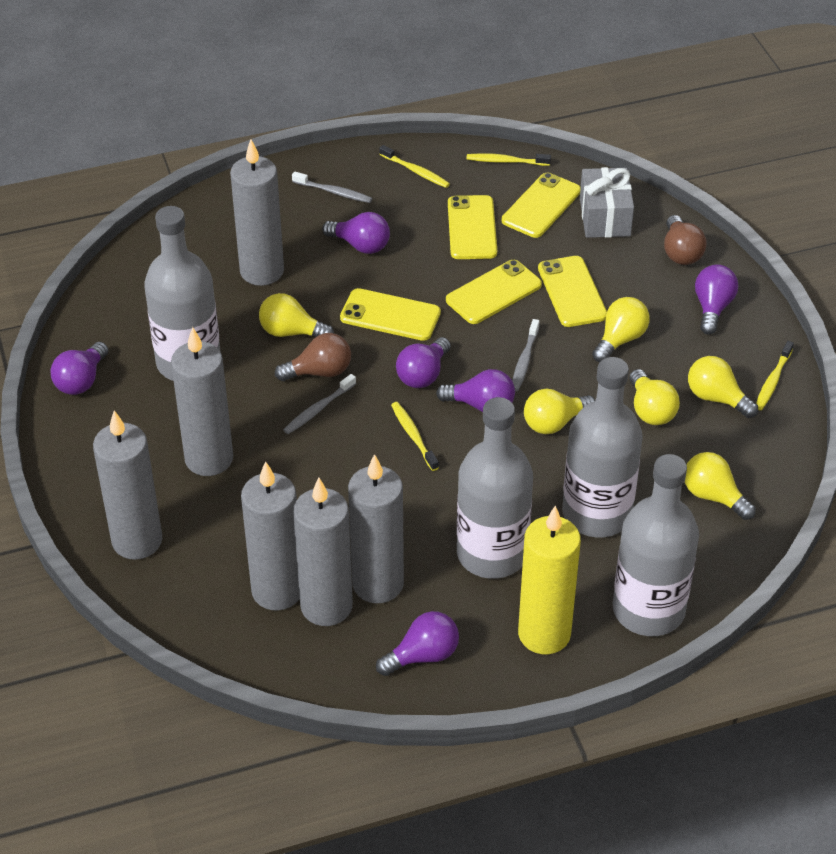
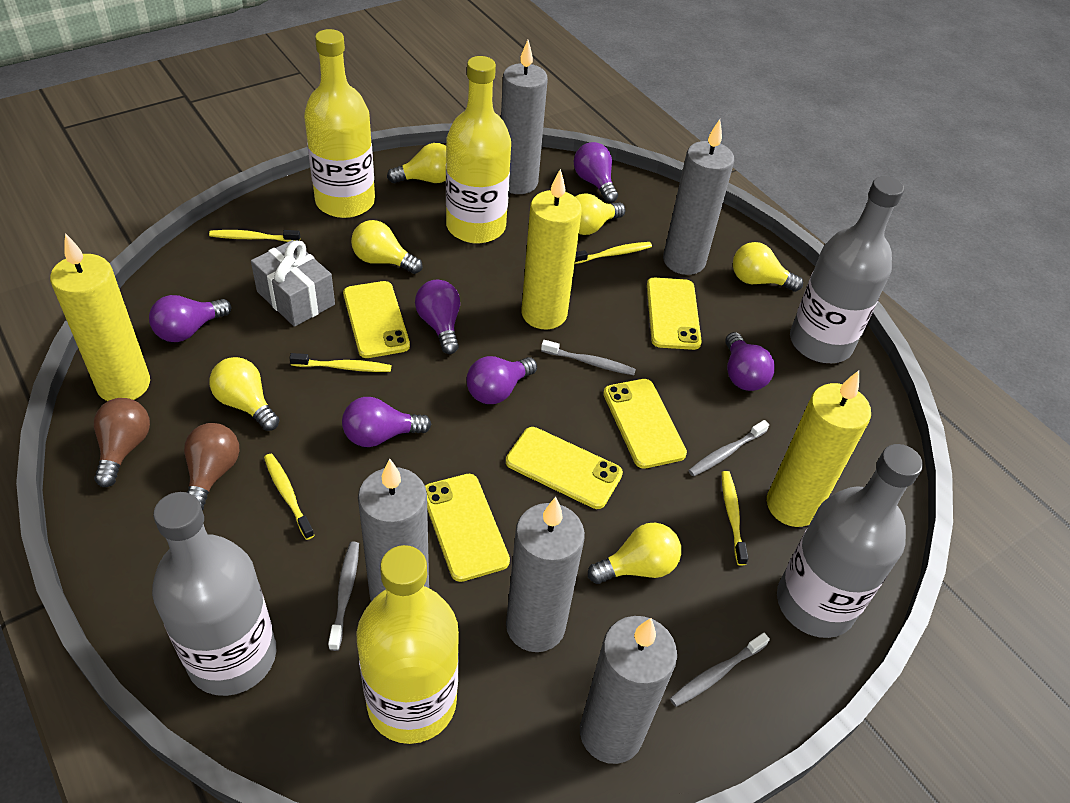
grey bottle: 4 -> 3
grey candle: 6 -> 5
grey toothbrush: 3 -> 4
yellow bottle: 0 -> 3
yellow candle: 1 -> 3
yellow toothbrush: 4 -> 5

